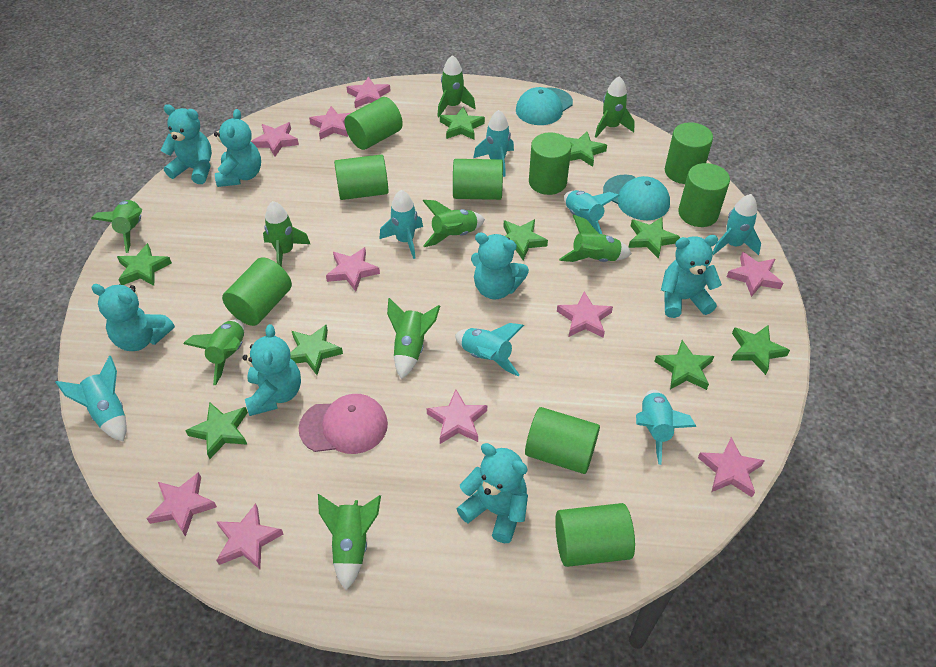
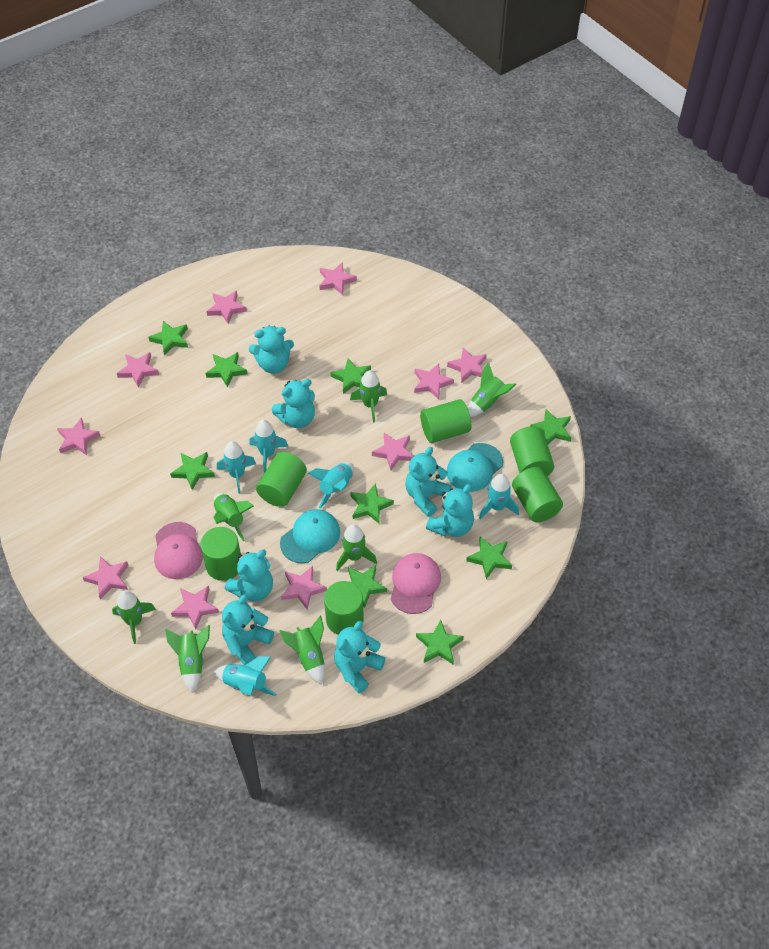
green cylinder: 9 -> 6
green rocket: 9 -> 7
pink cap: 1 -> 2
turquoise rocket: 7 -> 5

